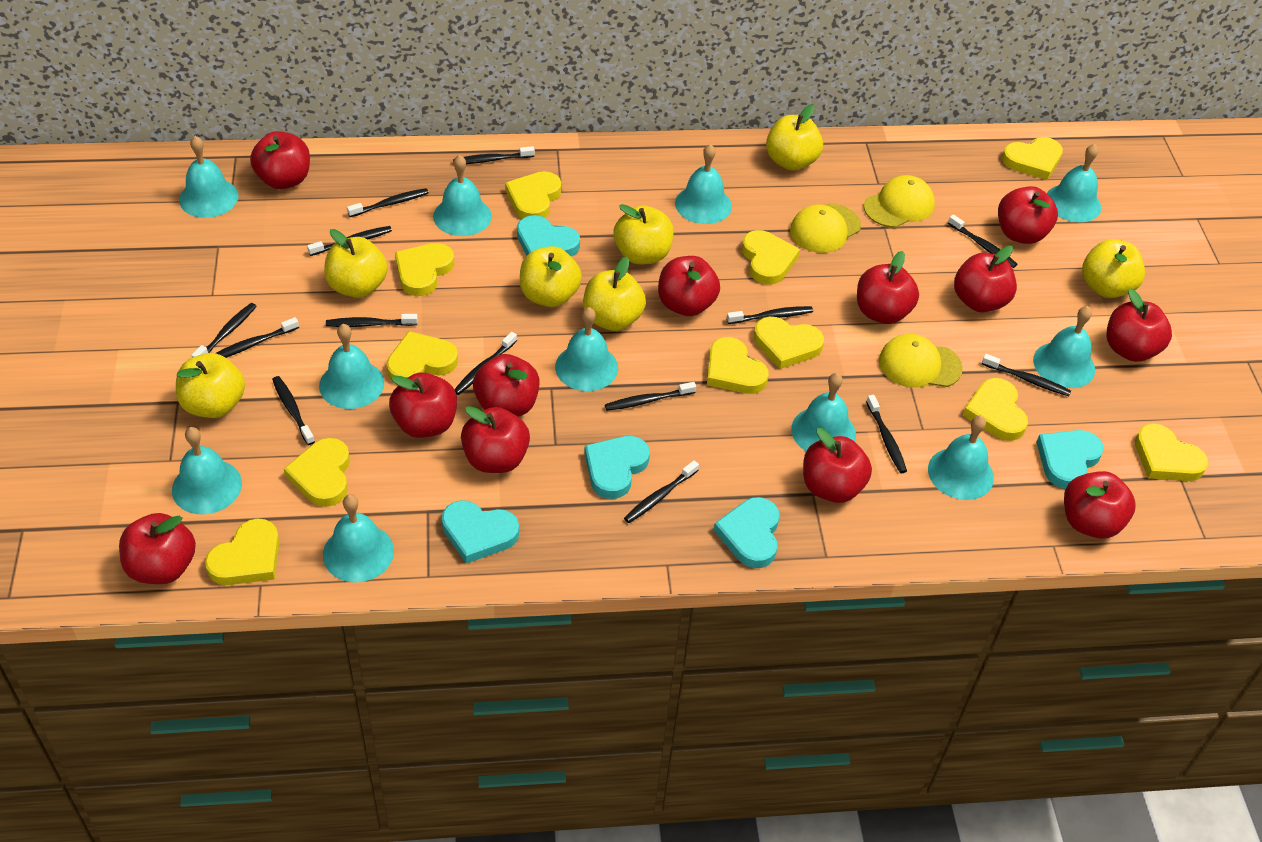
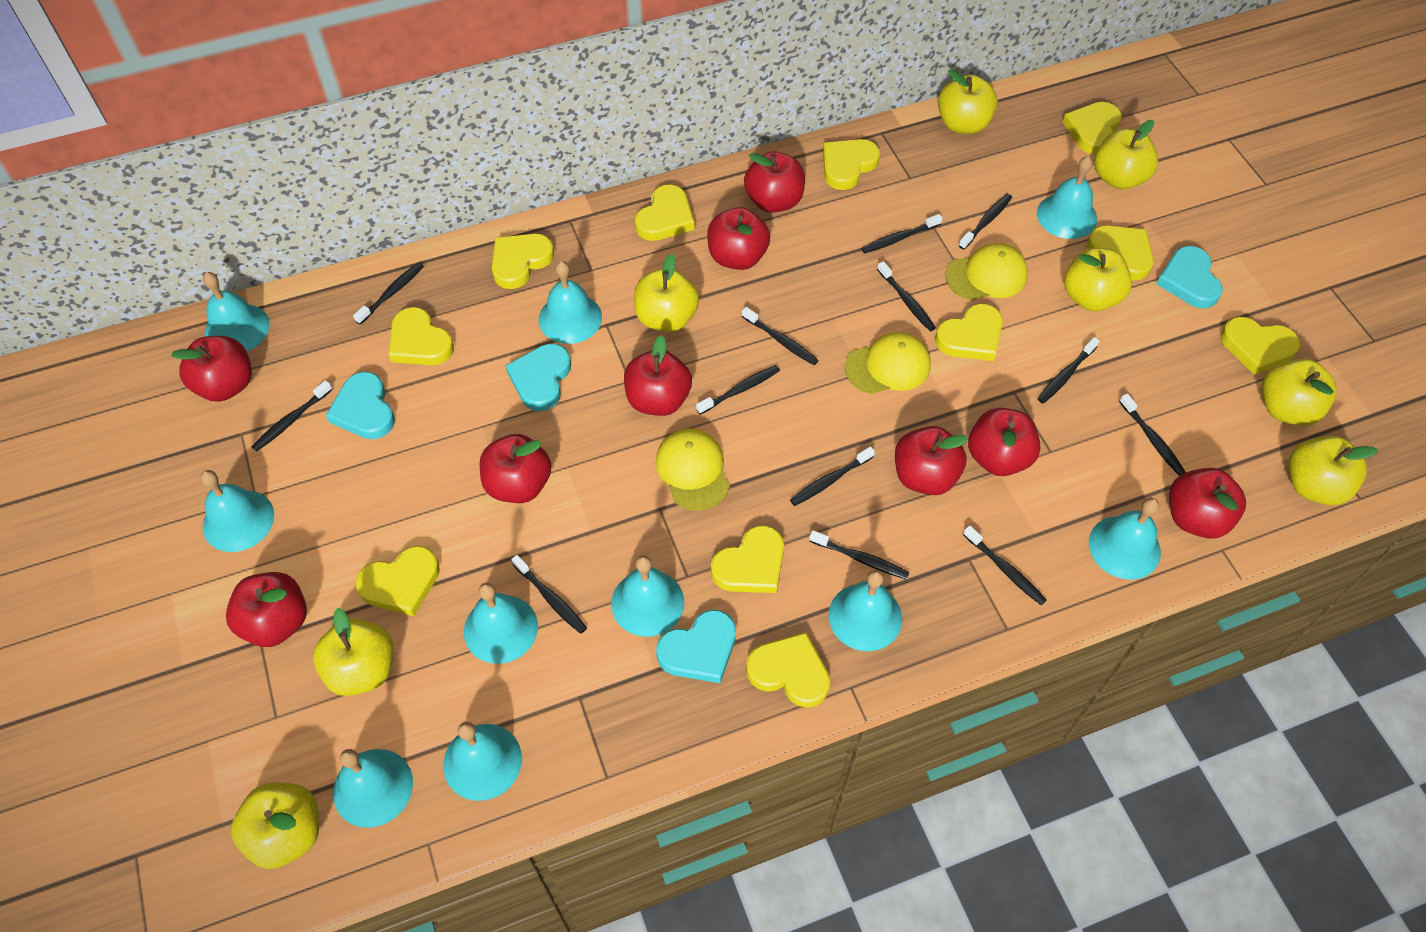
black toothbrush: 14 -> 13
red apple: 12 -> 9
turquoise bell: 11 -> 10
turquoise heart: 5 -> 4
yellow apple: 7 -> 8

